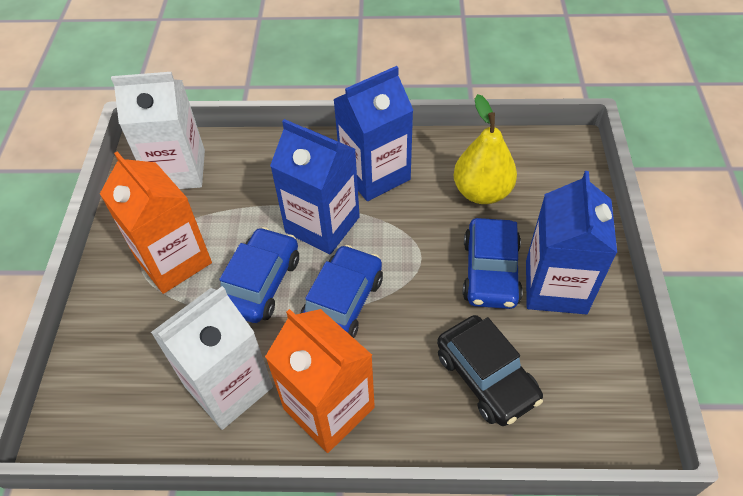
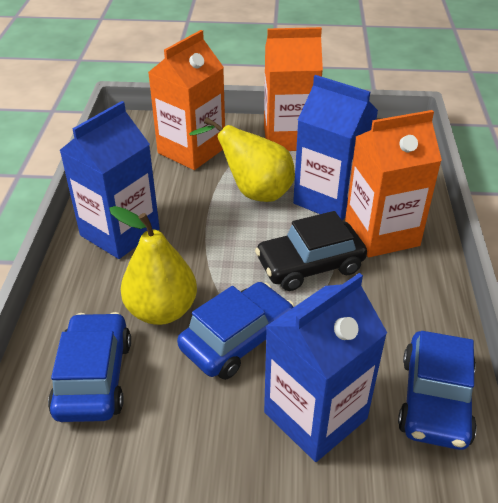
orange carton: 2 -> 3
white carton: 2 -> 0
yellow pear: 1 -> 2

